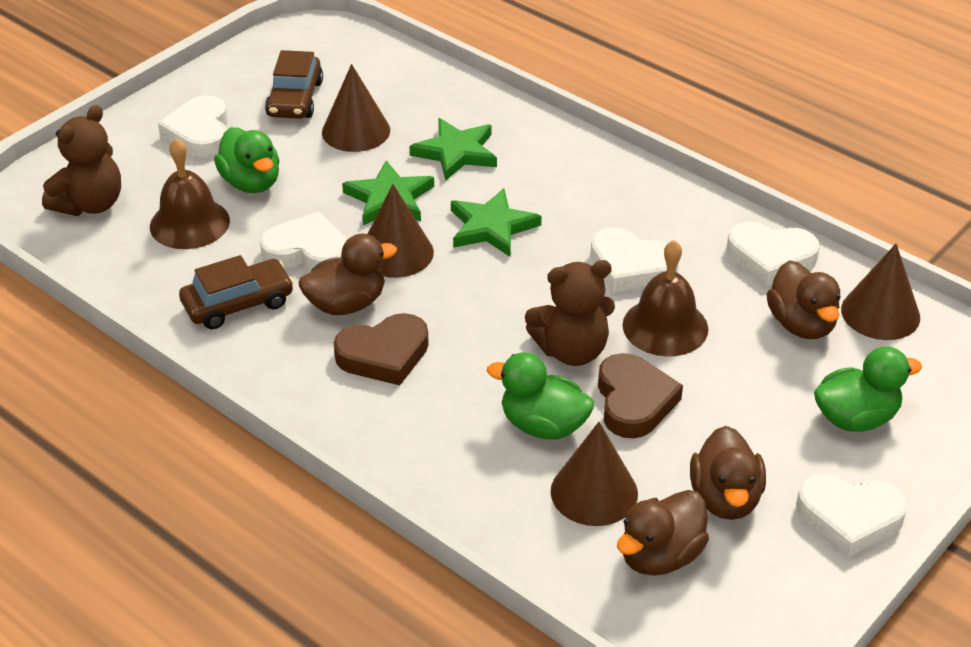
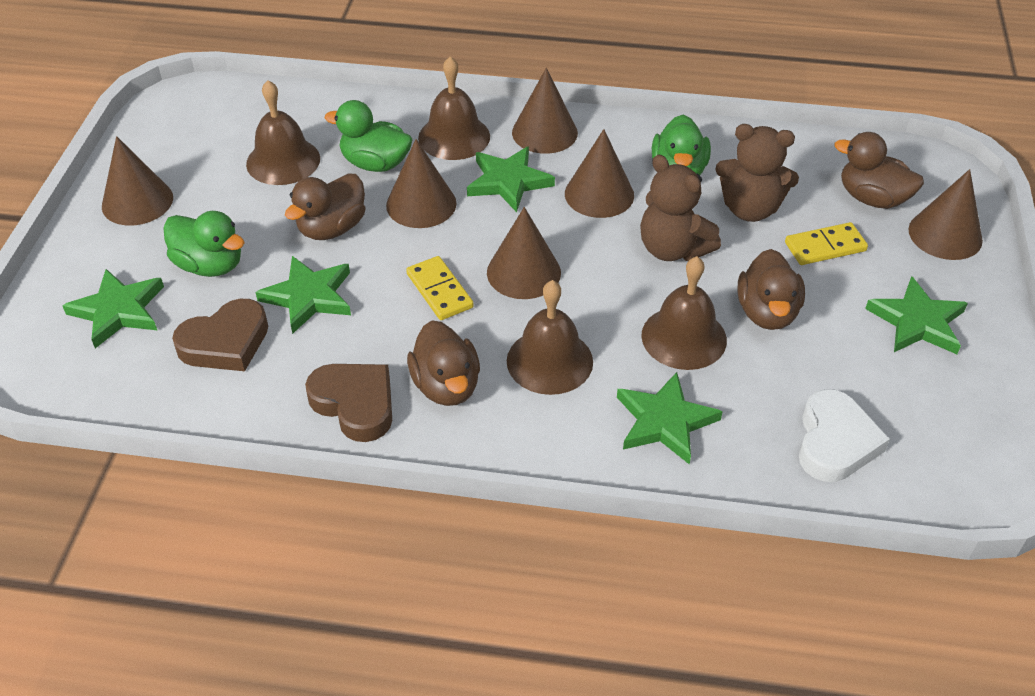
brown bell: 2 -> 4
brown car: 2 -> 0
brown cone: 4 -> 6
green star: 3 -> 5
white heart: 5 -> 1
yellow domino: 0 -> 2

